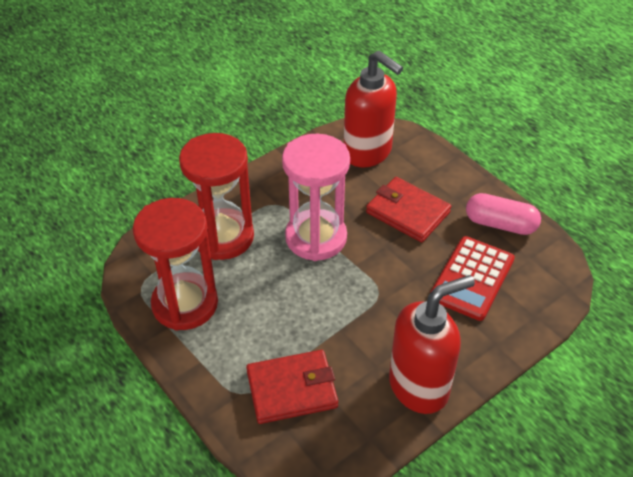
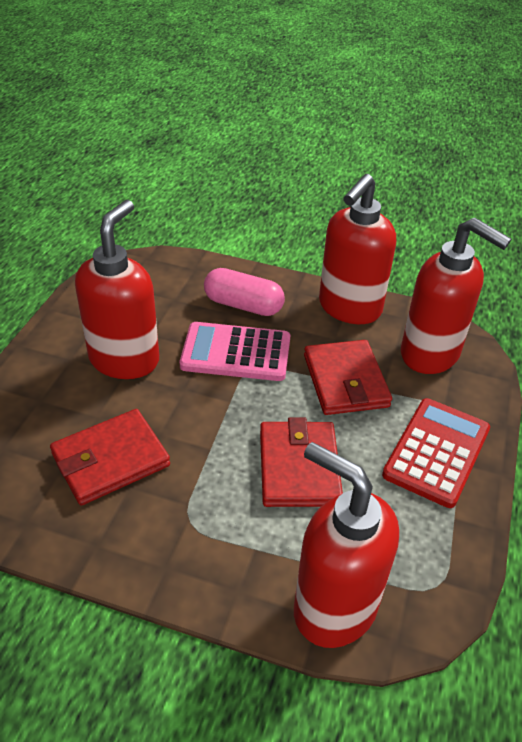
pink calculator: 0 -> 1
pink hourglass: 1 -> 0
red hourglass: 2 -> 0
red soap dispenser: 2 -> 4
red wallet: 2 -> 3

